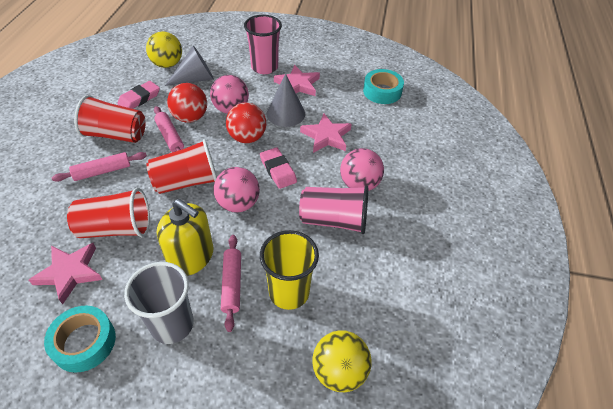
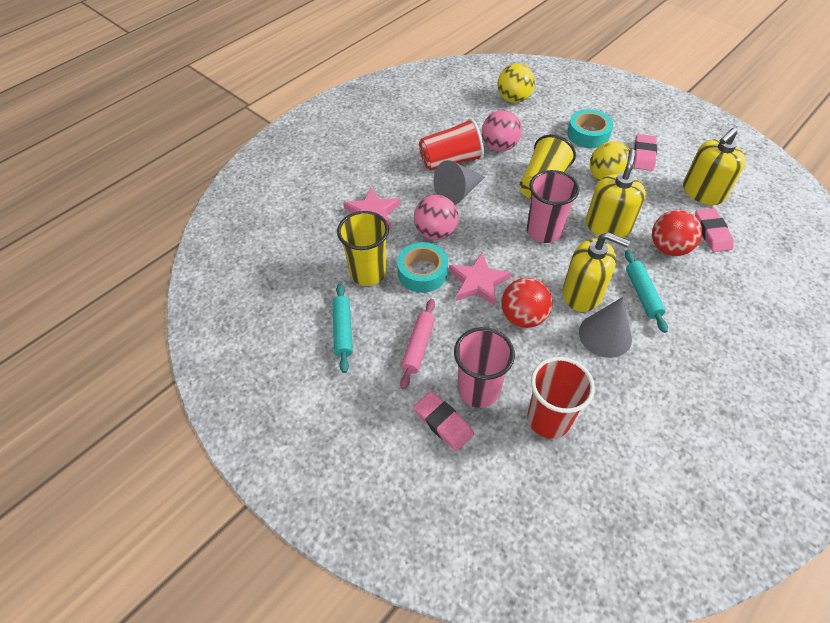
grey cup: 1 -> 0
pink ball: 3 -> 2
pink eraser: 2 -> 3
pink rolling pin: 3 -> 1
pink star: 3 -> 2
red cup: 3 -> 2
turquoise rolling pin: 0 -> 2
yellow cup: 1 -> 2
yellow soap dispenser: 1 -> 3

